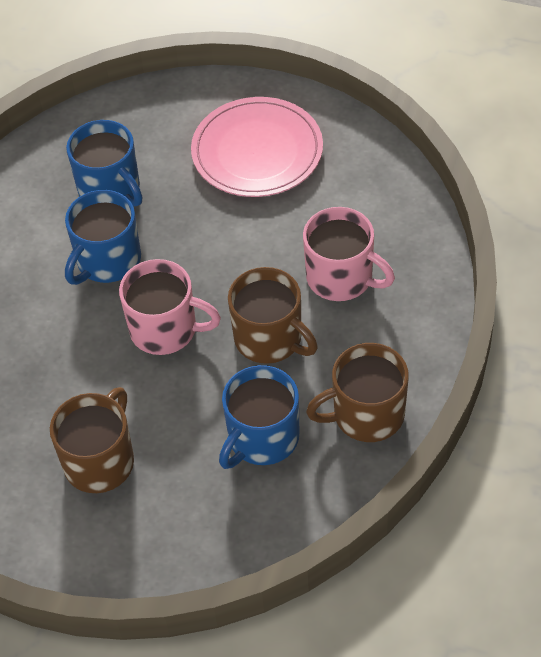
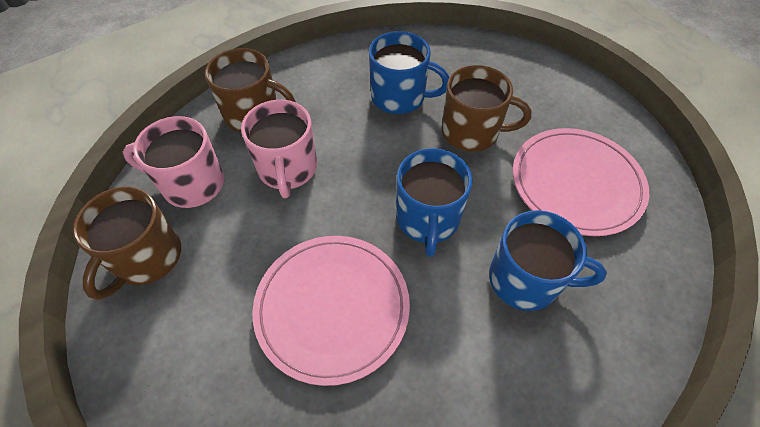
pink plate: 1 -> 2

